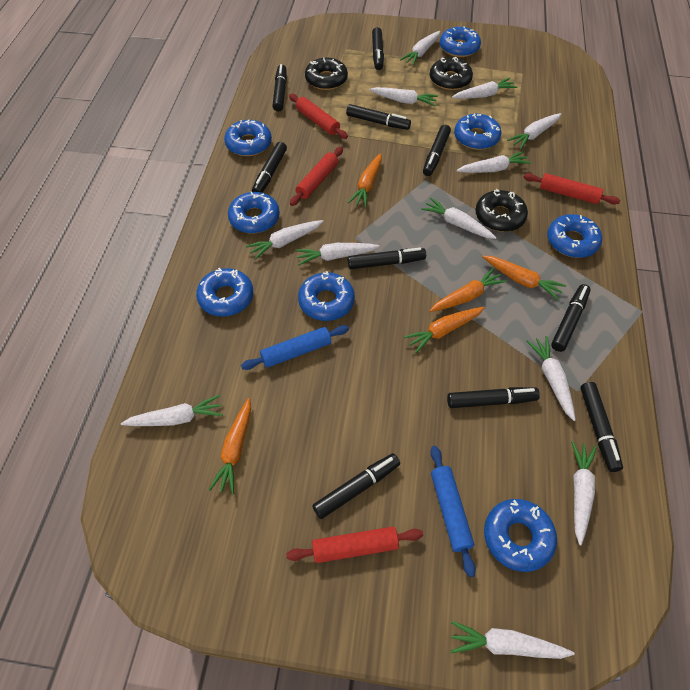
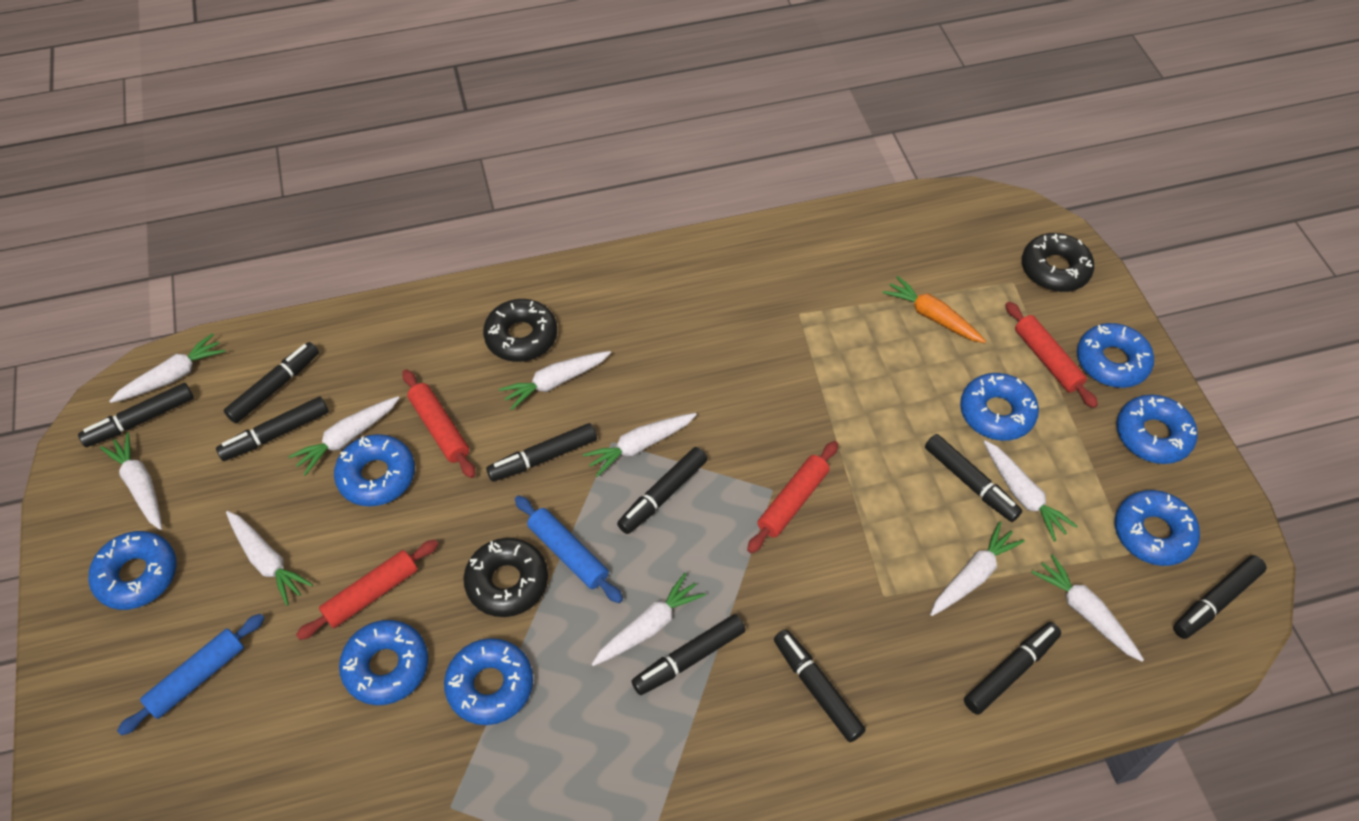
orange carrot: 5 -> 1
white carrot: 12 -> 10

